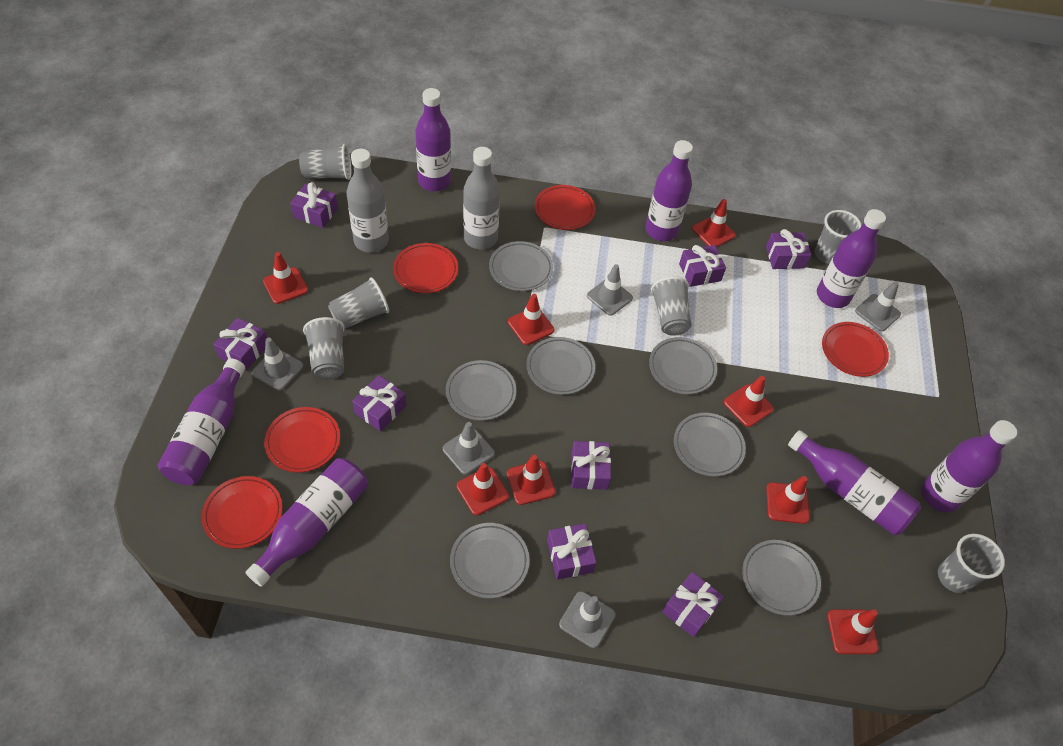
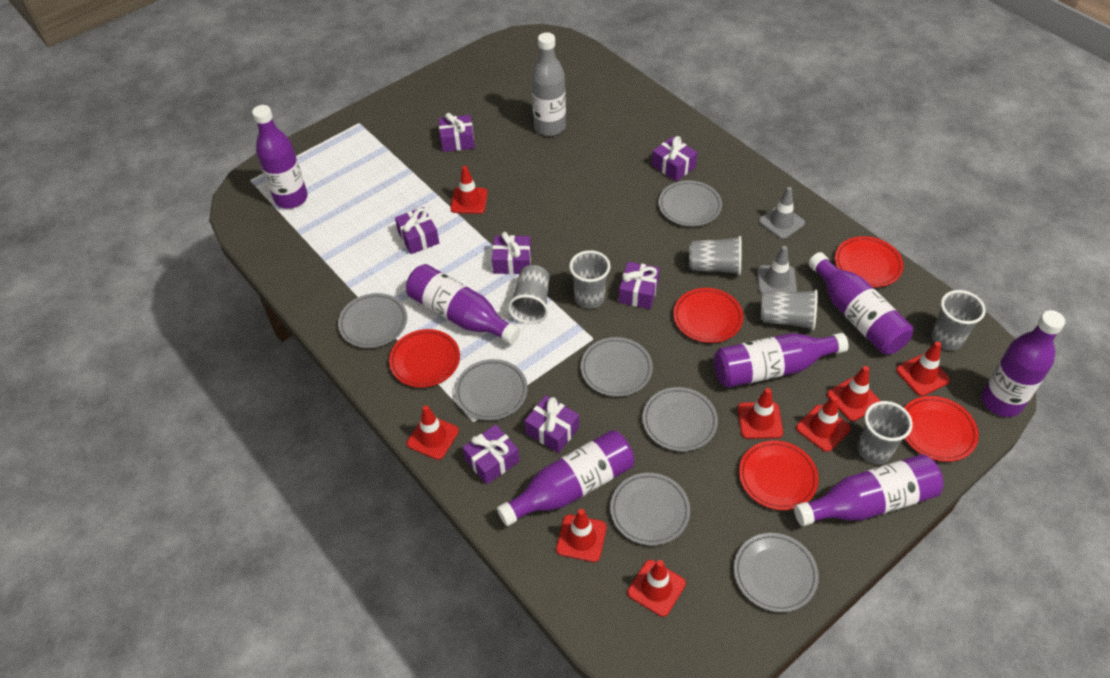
grey bottle: 2 -> 1
grey traffic cone: 5 -> 2
purple gift: 8 -> 7

